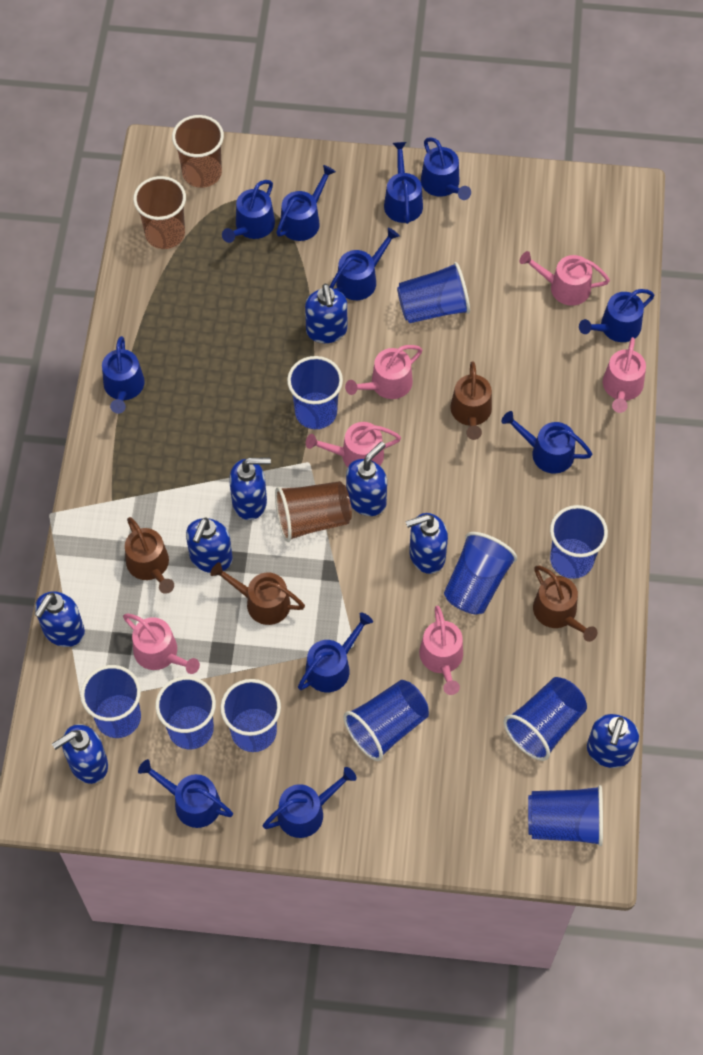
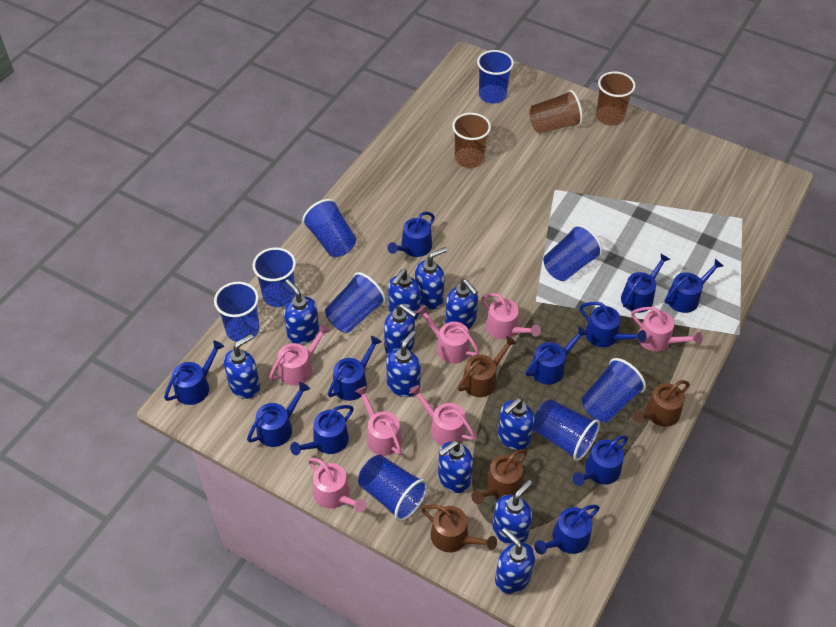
blue cup: 10 -> 9
blue soap dispenser: 8 -> 11
pink watering can: 6 -> 7

